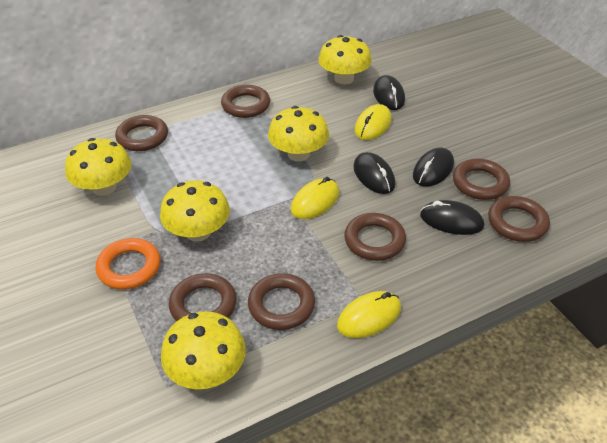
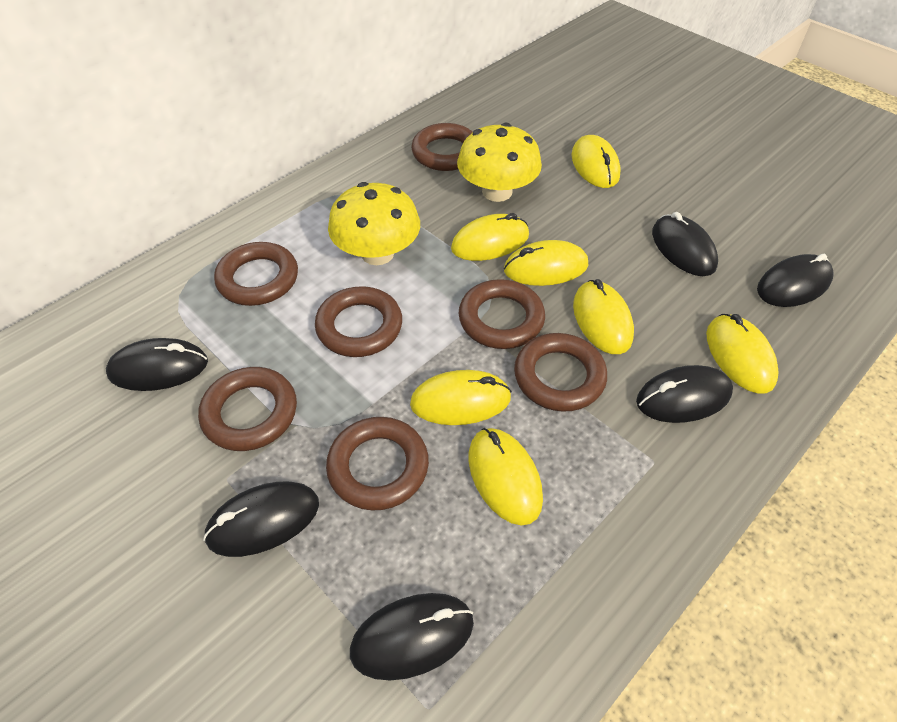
black mouse: 4 -> 6
orange ring: 1 -> 0
yellow mouse: 3 -> 7
yellow mushroom: 5 -> 2

